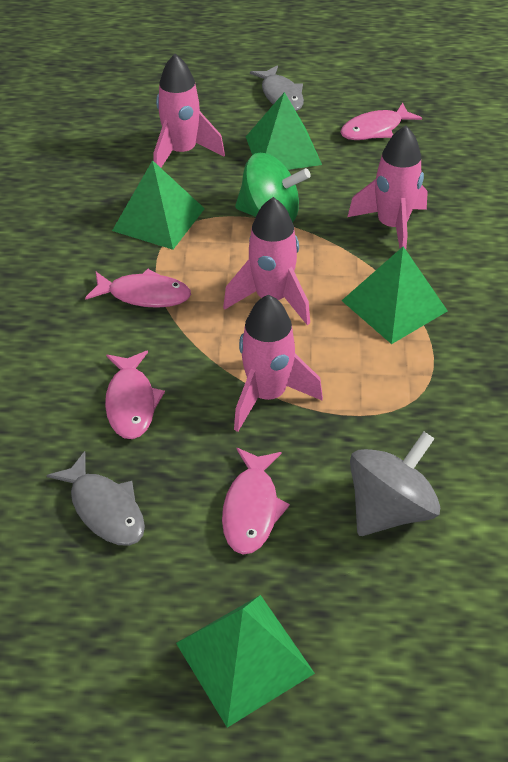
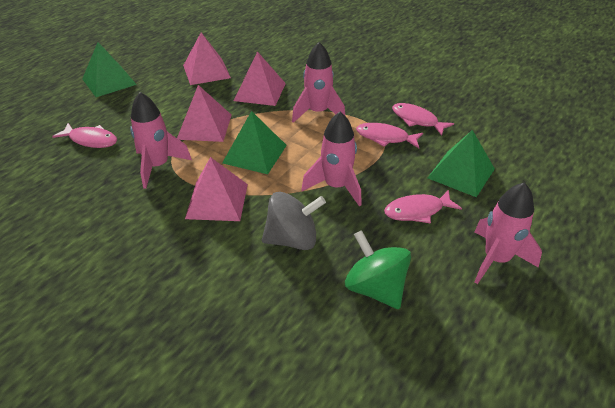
green pyramid: 4 -> 3
grey fish: 2 -> 0
pink pyramid: 0 -> 4

